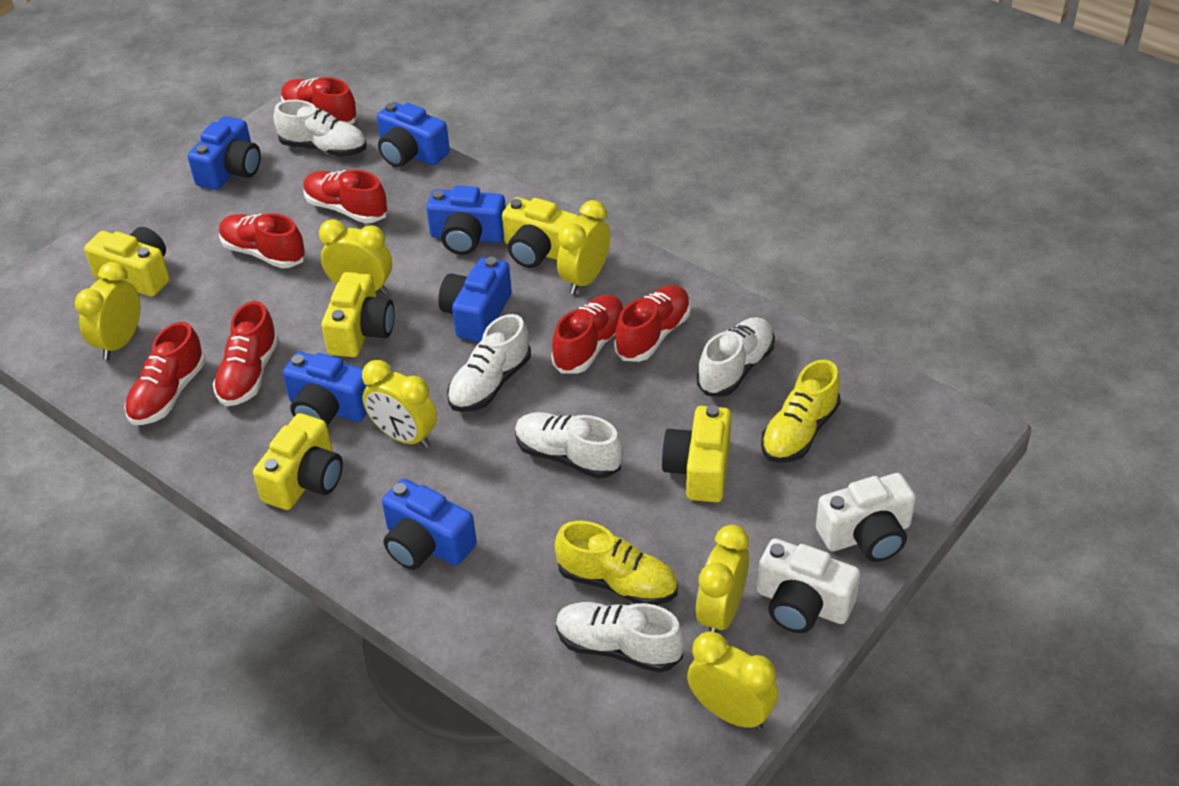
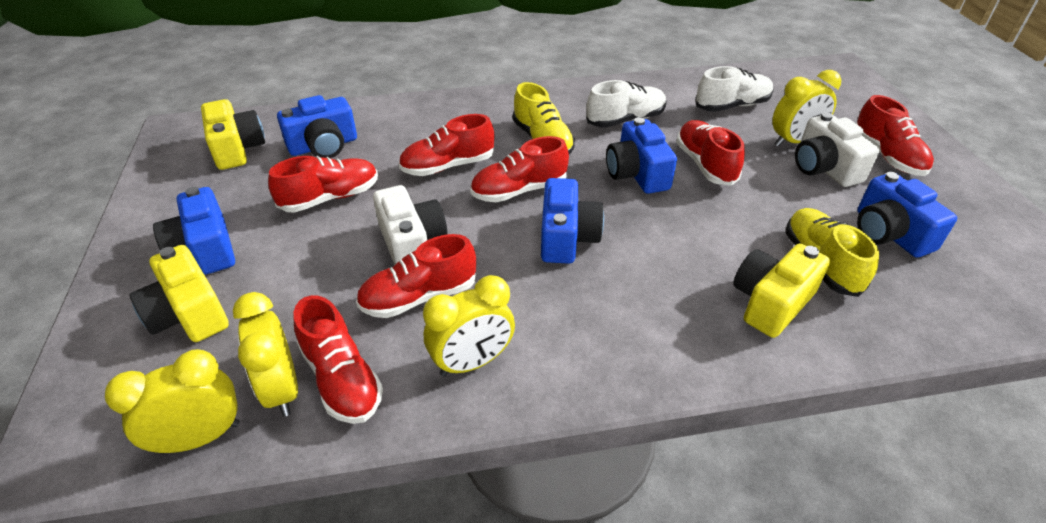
blue camera: 6 -> 5
white shoe: 5 -> 2
yellow camera: 5 -> 3
yellow clock: 6 -> 4

